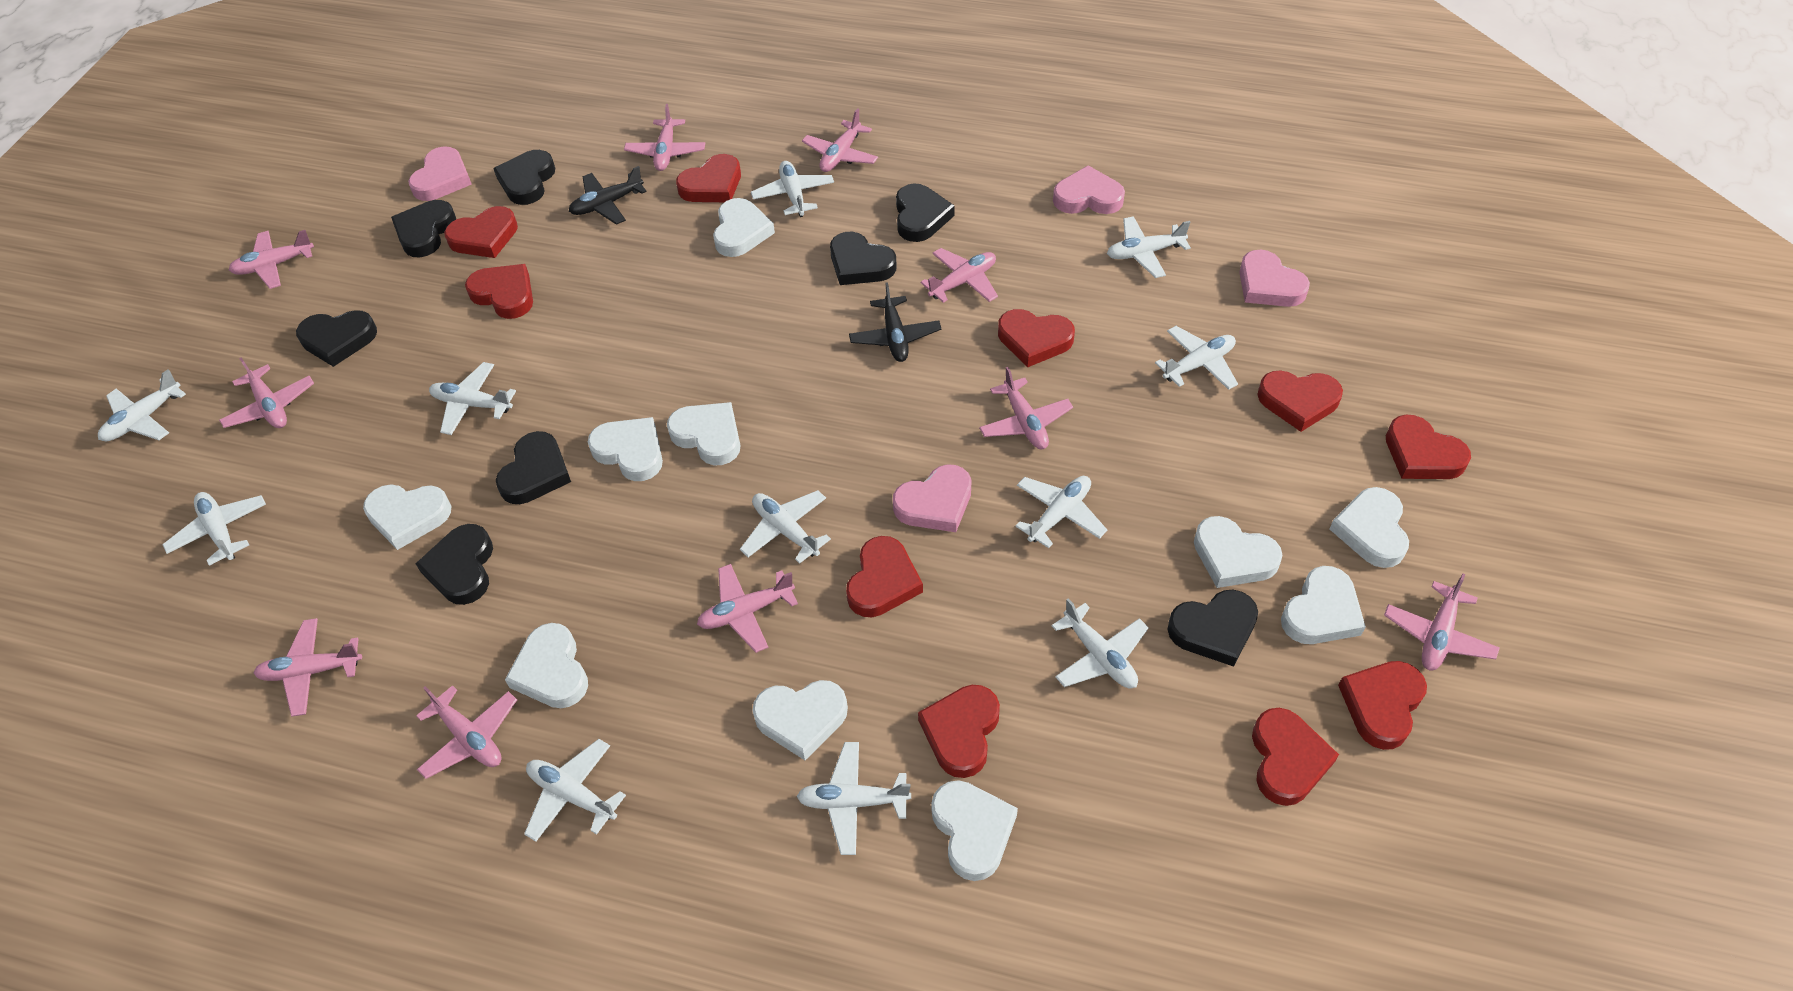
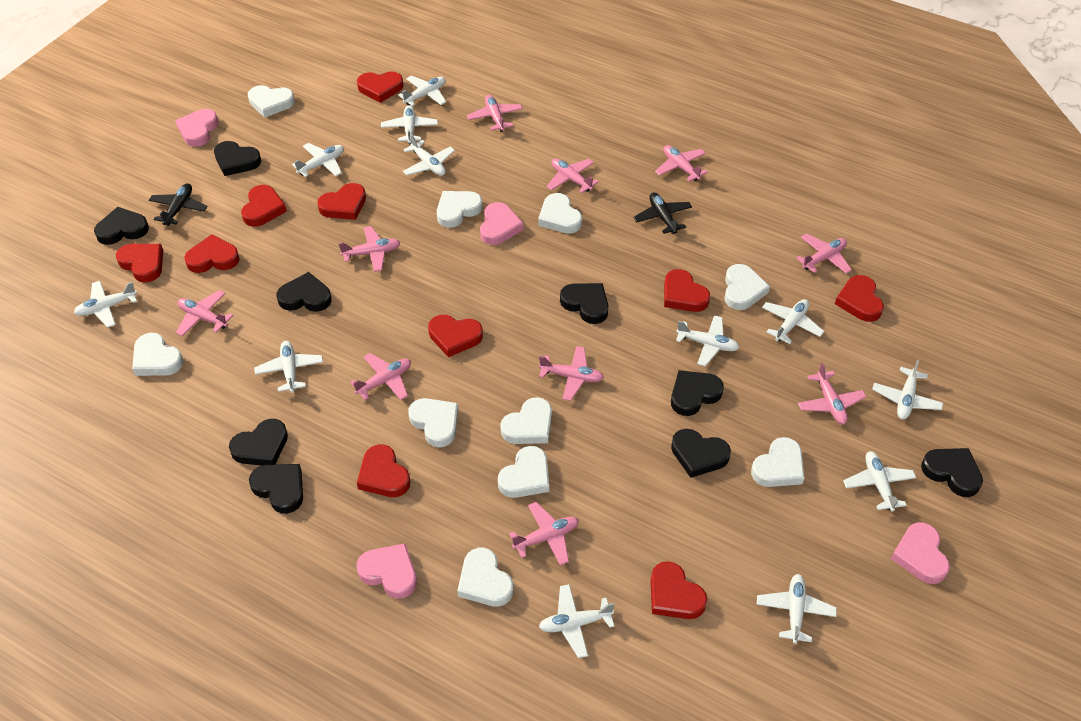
black heart: 8 -> 9
white plane: 11 -> 12

